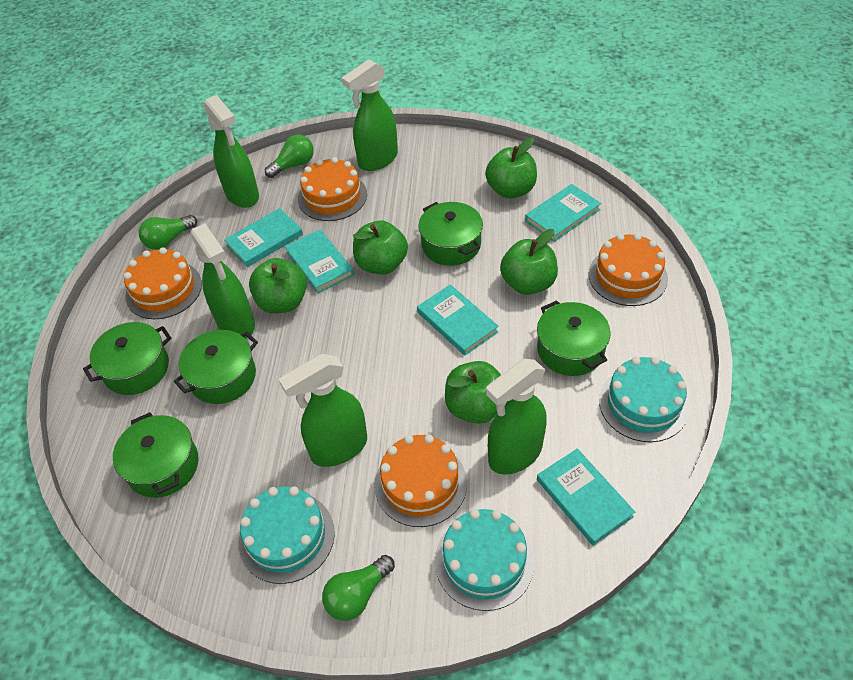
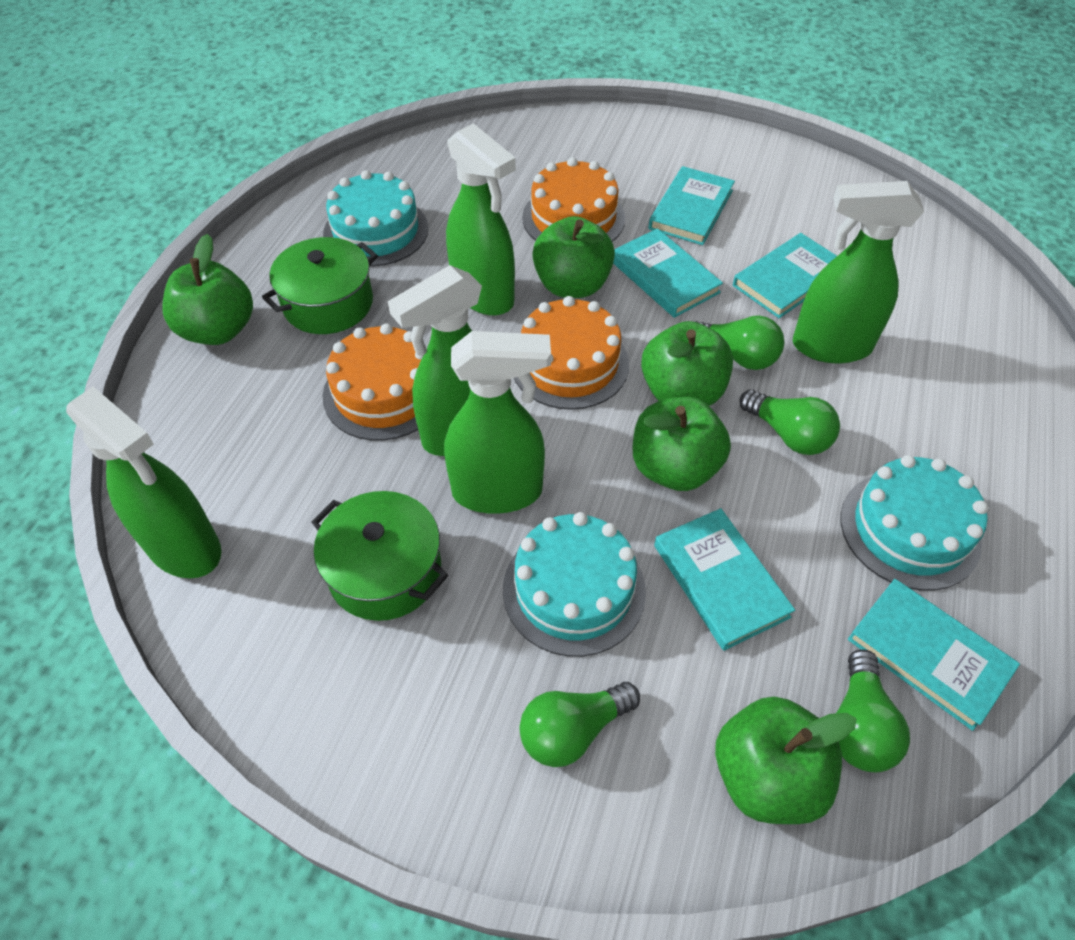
green light bulb: 3 -> 4
green pot: 5 -> 2
orange cake: 4 -> 3

